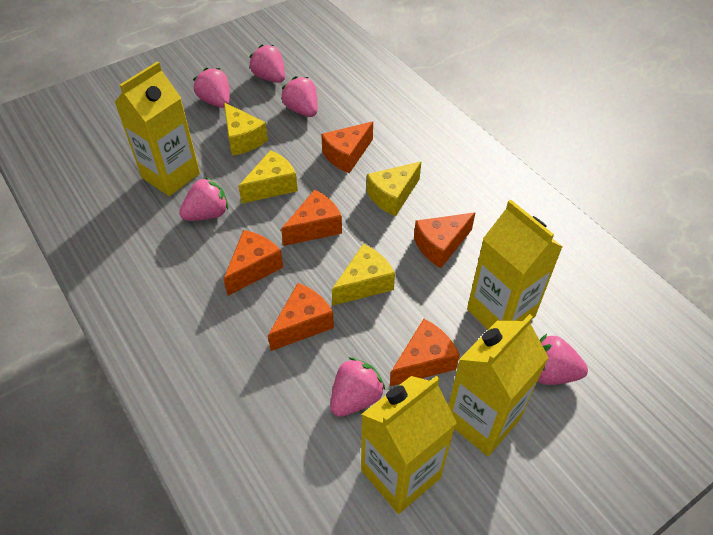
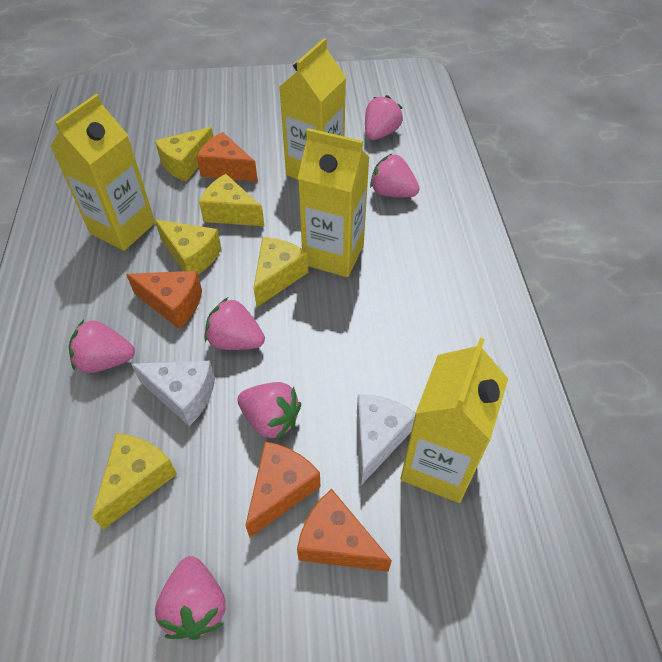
orange cheese: 6 -> 4
white cheese: 0 -> 2
yellow cheese: 4 -> 5

